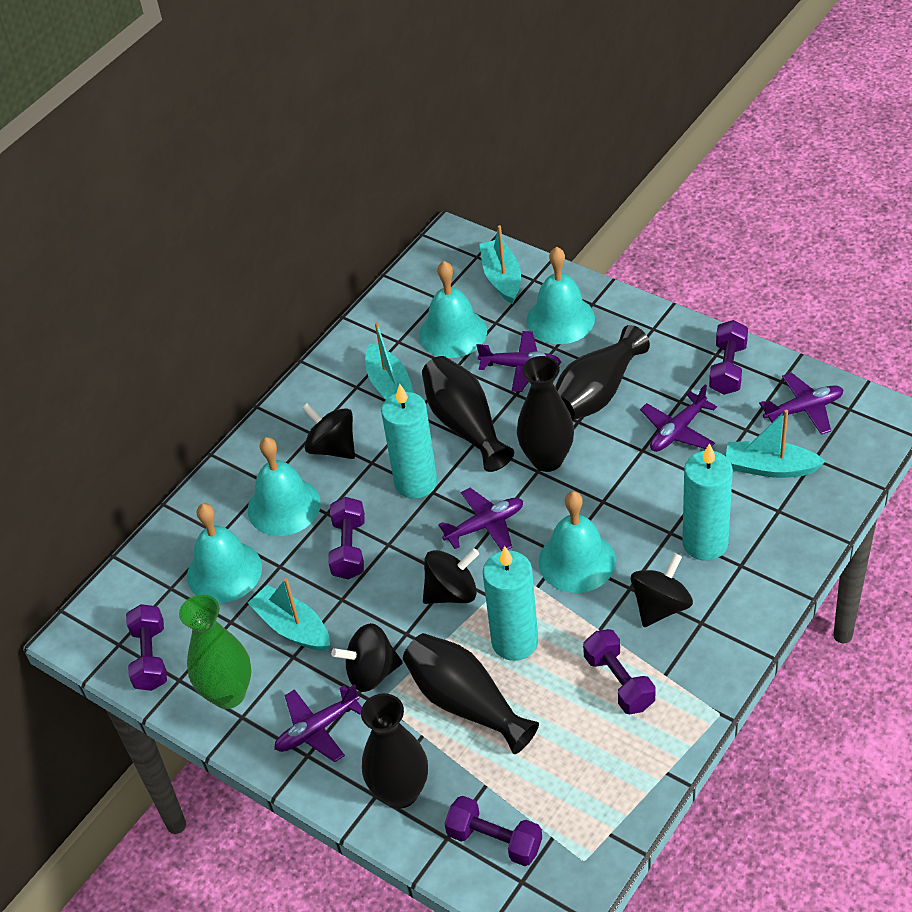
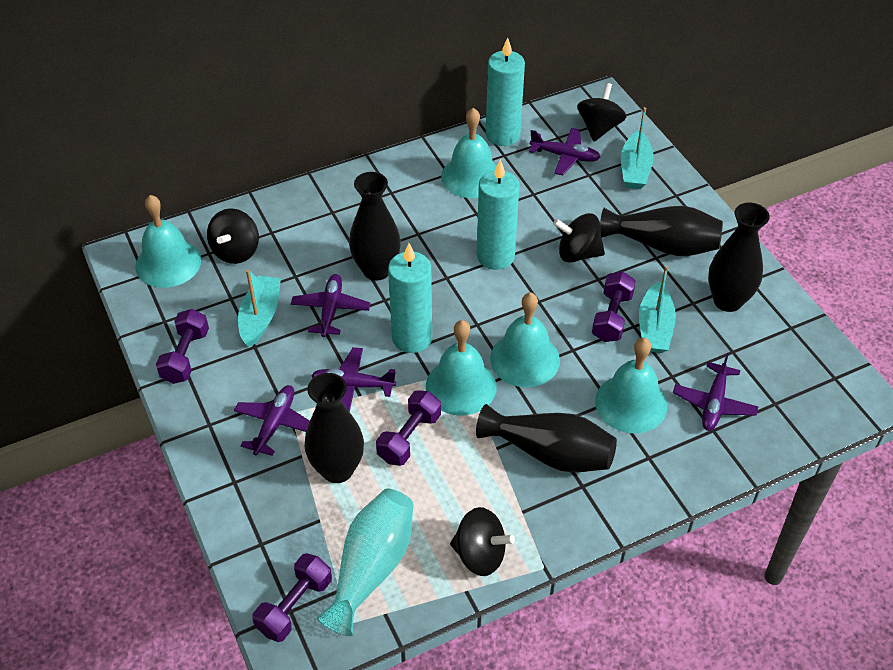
green vase: 1 -> 0
purple dumbbell: 5 -> 4
turquoise boat: 4 -> 3
turquoise vase: 0 -> 1

